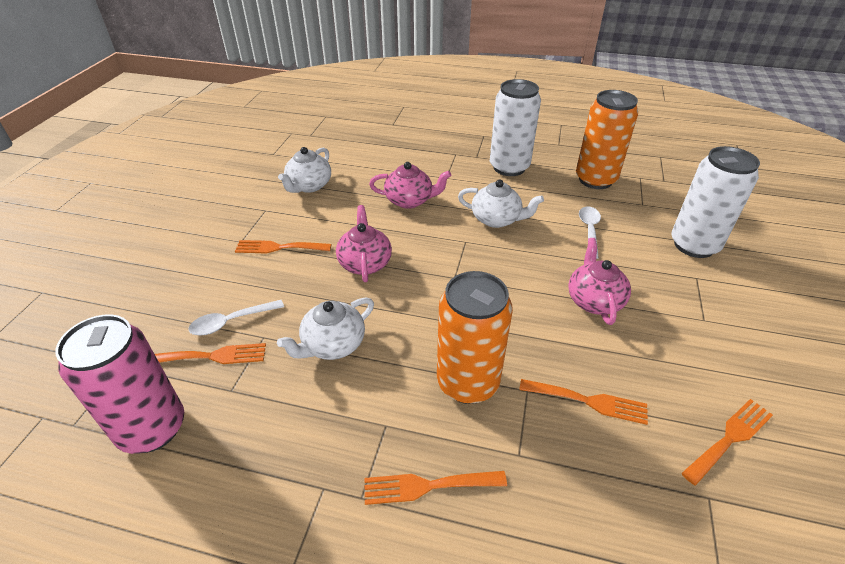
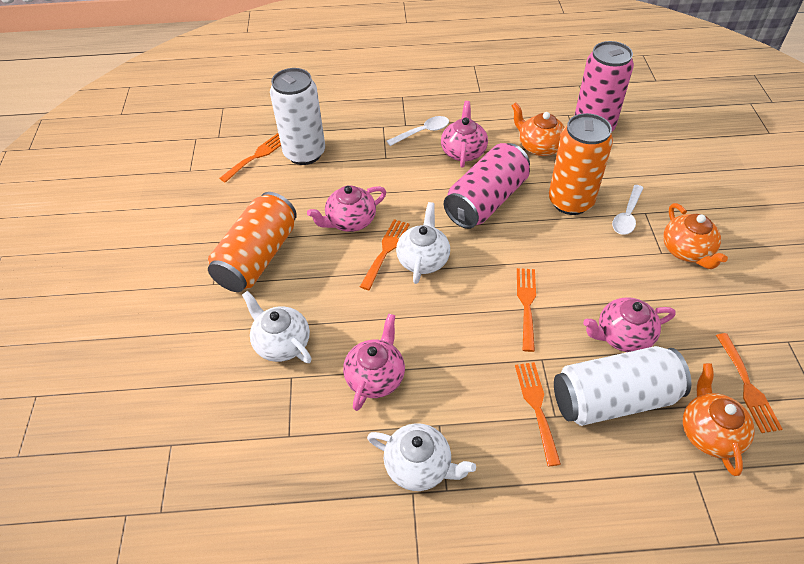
orange teapot: 0 -> 3
pink can: 1 -> 2
pink teapot: 3 -> 4

